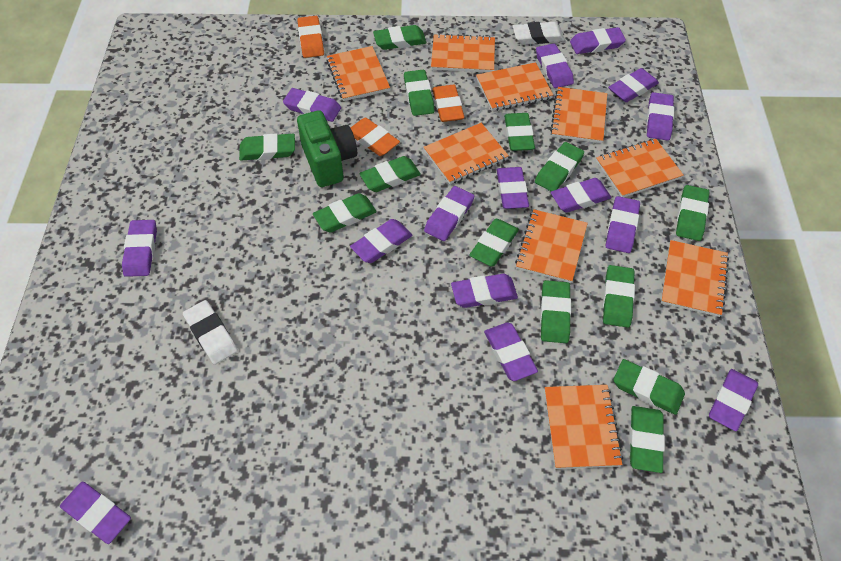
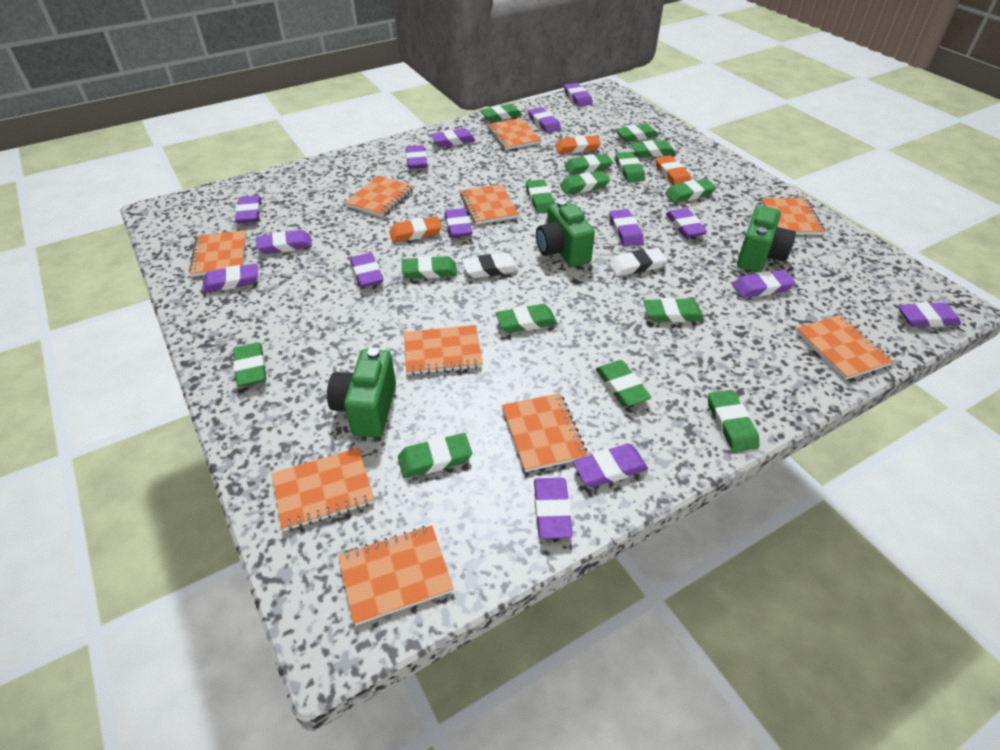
green camera: 1 -> 3
green eraser: 13 -> 15
orange notebook: 9 -> 10

